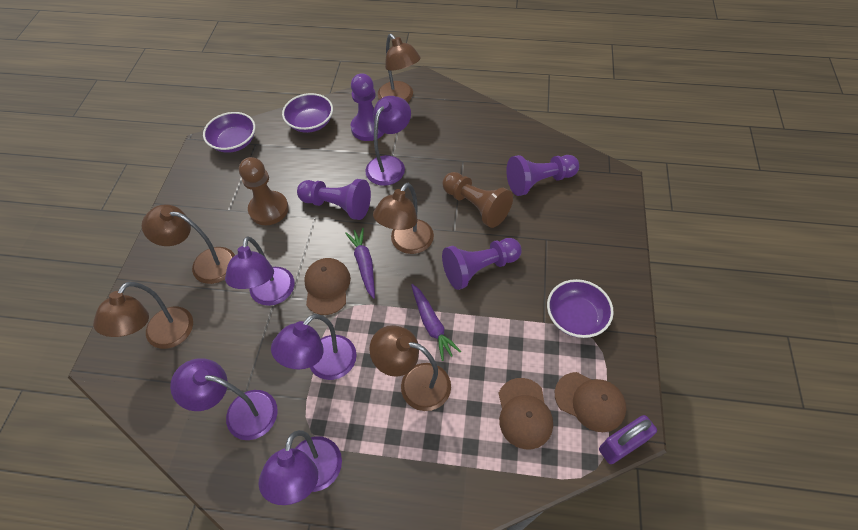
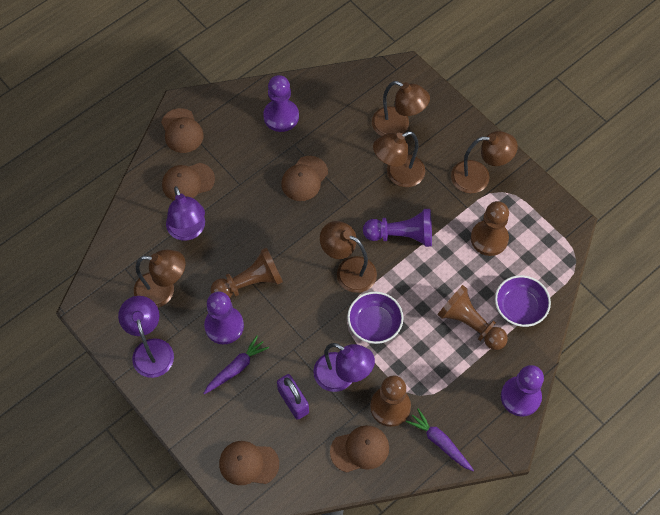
brown cap: 3 -> 5
brown pawn: 2 -> 4
purple bowl: 3 -> 2
purple lamp: 5 -> 3

